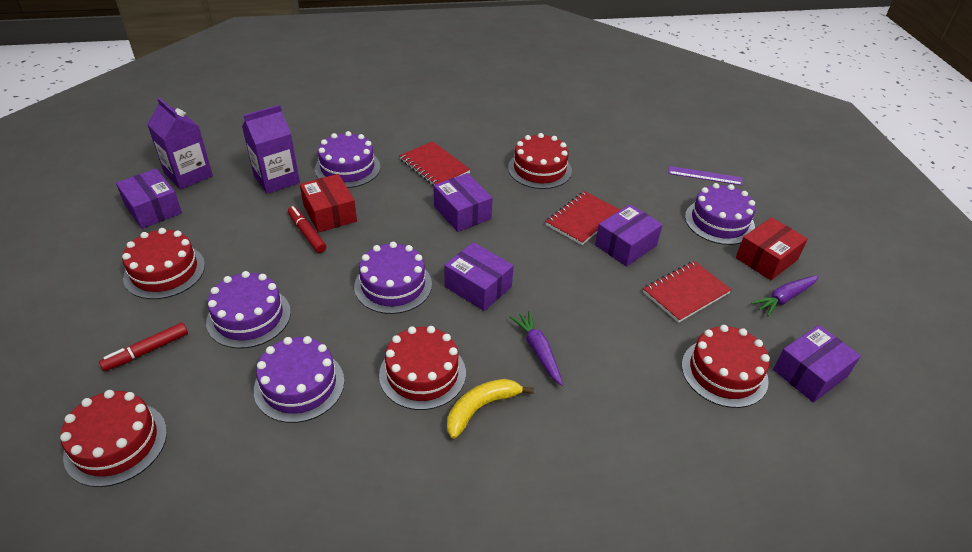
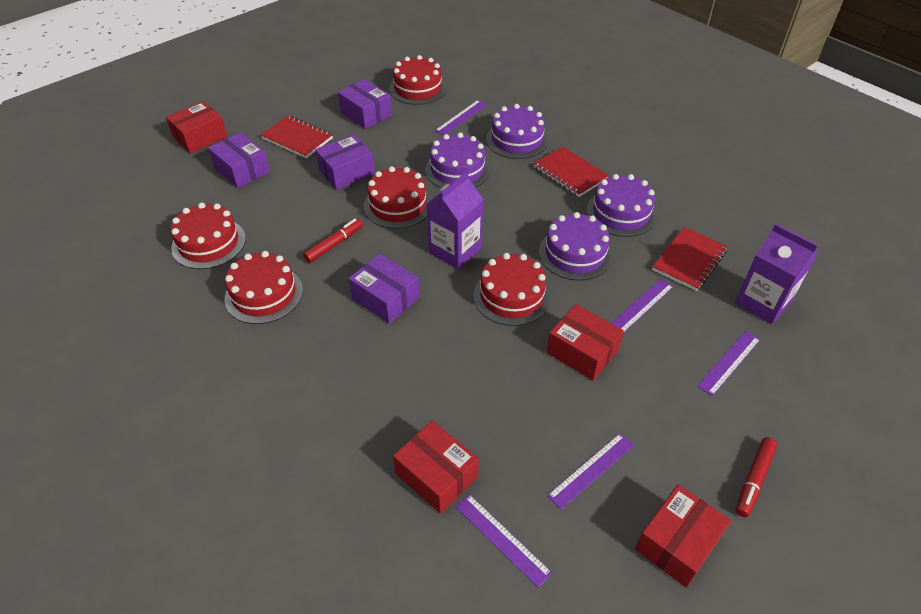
purple box: 5 -> 4
purple cake: 5 -> 4
purple carrot: 2 -> 0
purple ruler: 1 -> 5
red box: 2 -> 4
yellow banana: 1 -> 0

